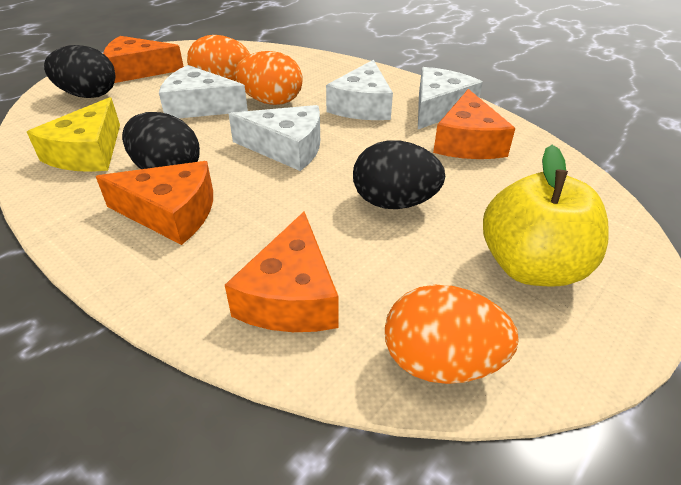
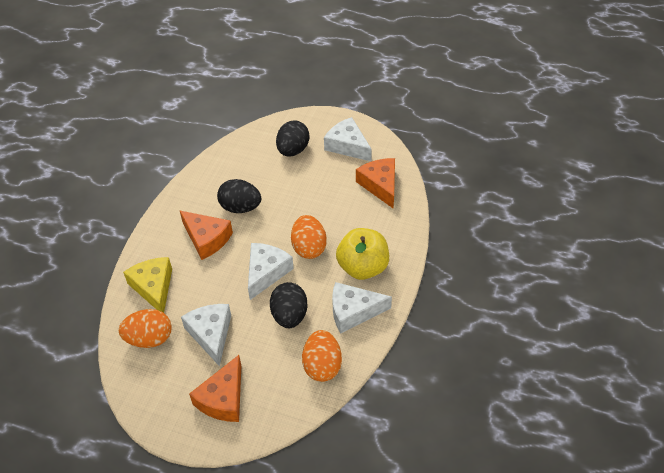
orange cheese: 4 -> 3

